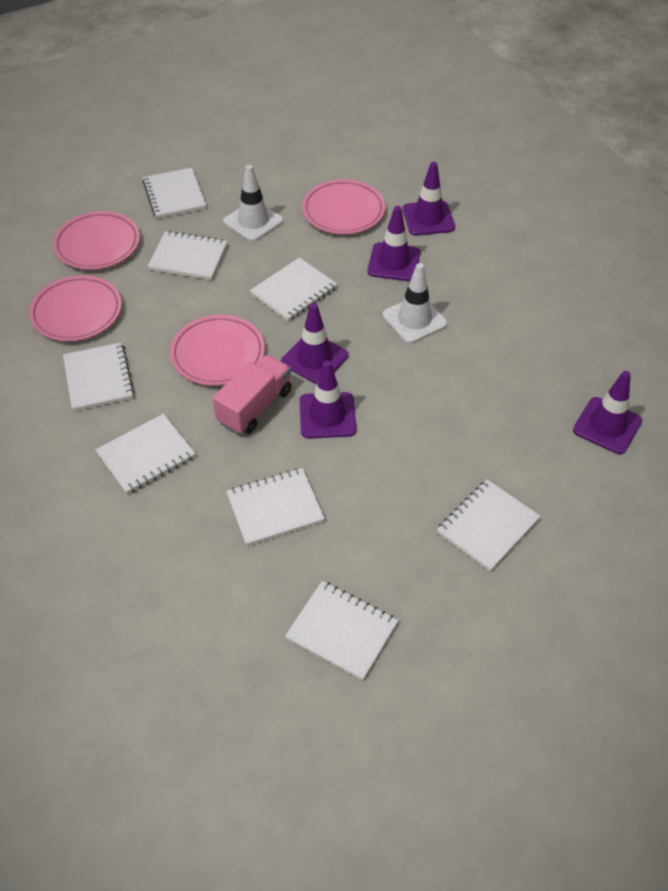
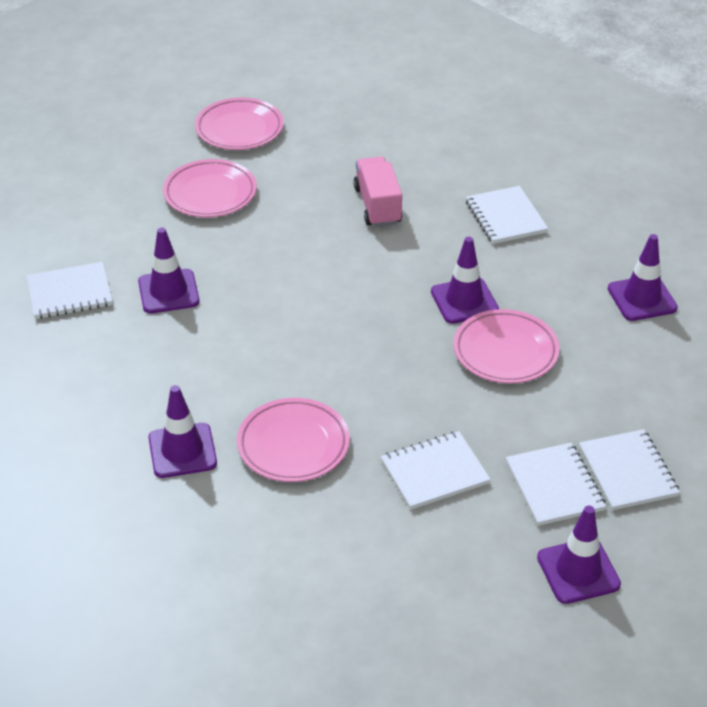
white notebook: 8 -> 5
white traffic cone: 2 -> 0

